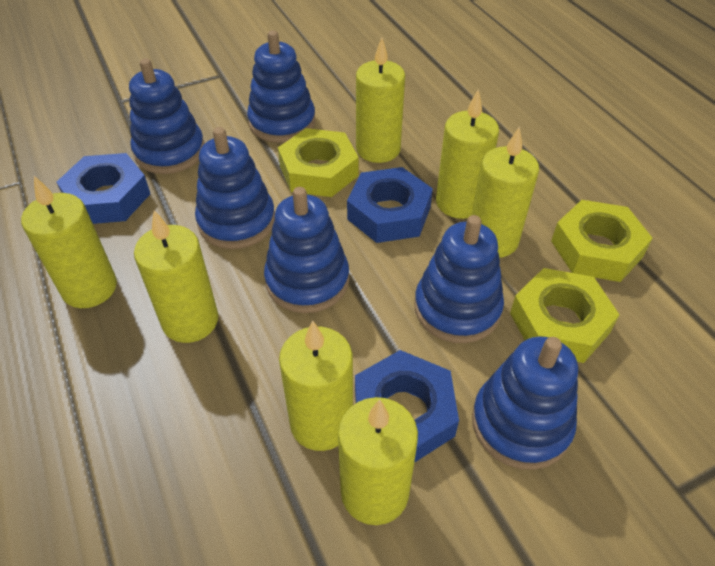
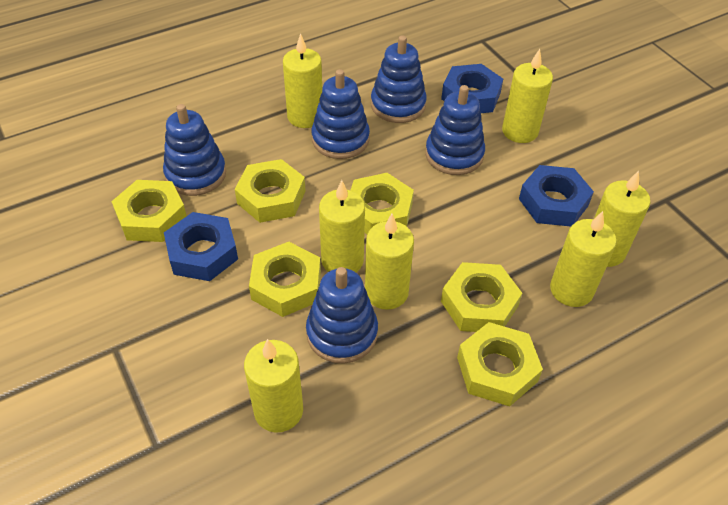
blue stacking toy: 6 -> 5
yellow nut: 3 -> 6

